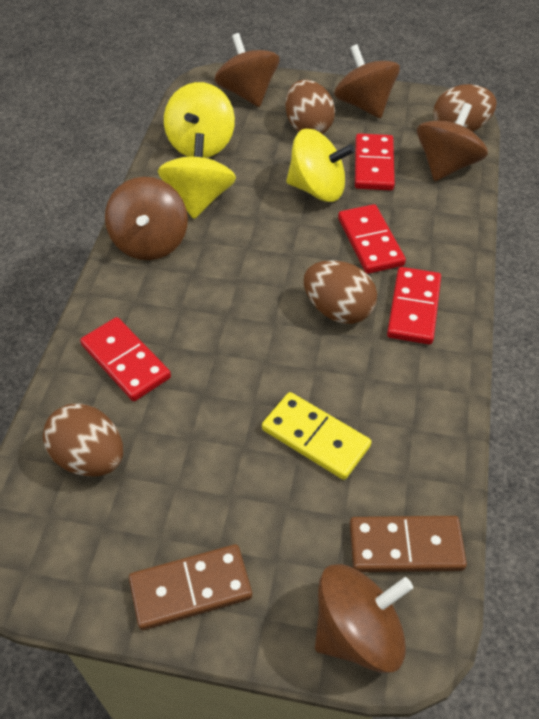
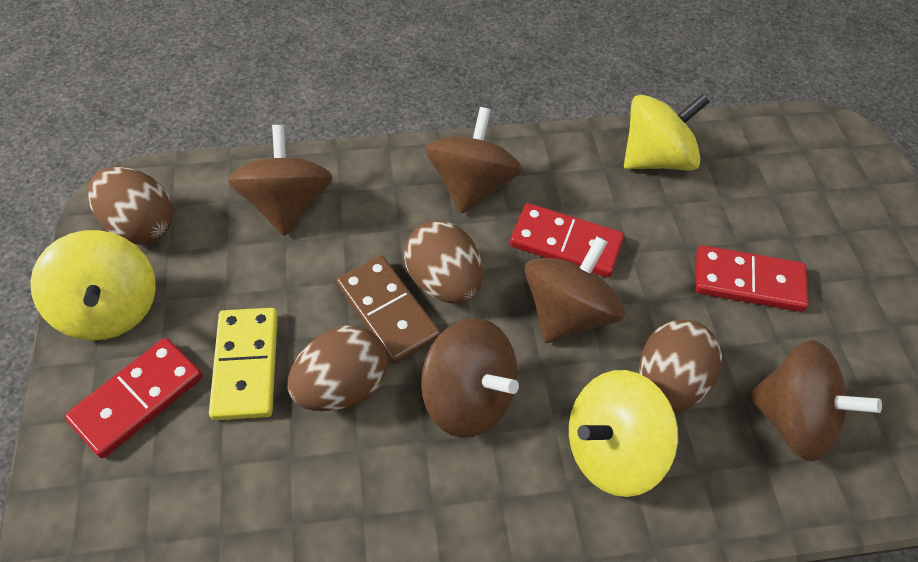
brown domino: 2 -> 1
red domino: 4 -> 3

